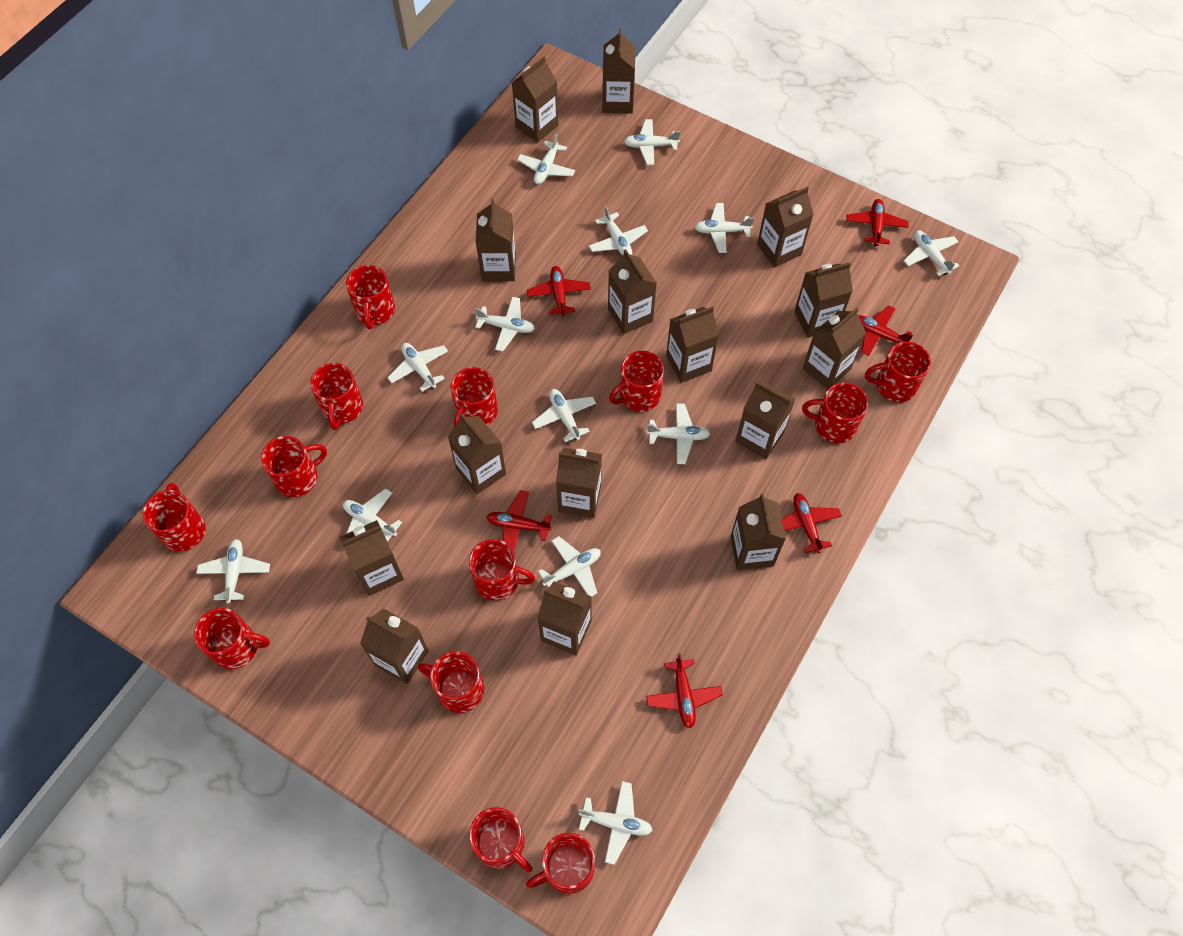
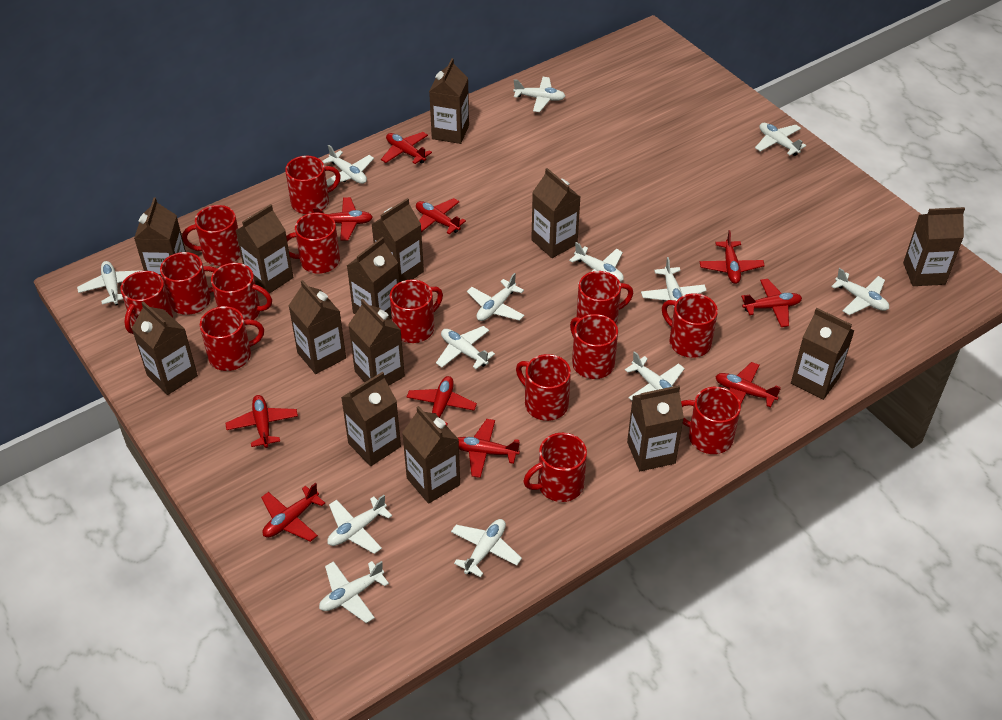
brown carton: 15 -> 14
red mug: 13 -> 14
red plane: 6 -> 10

